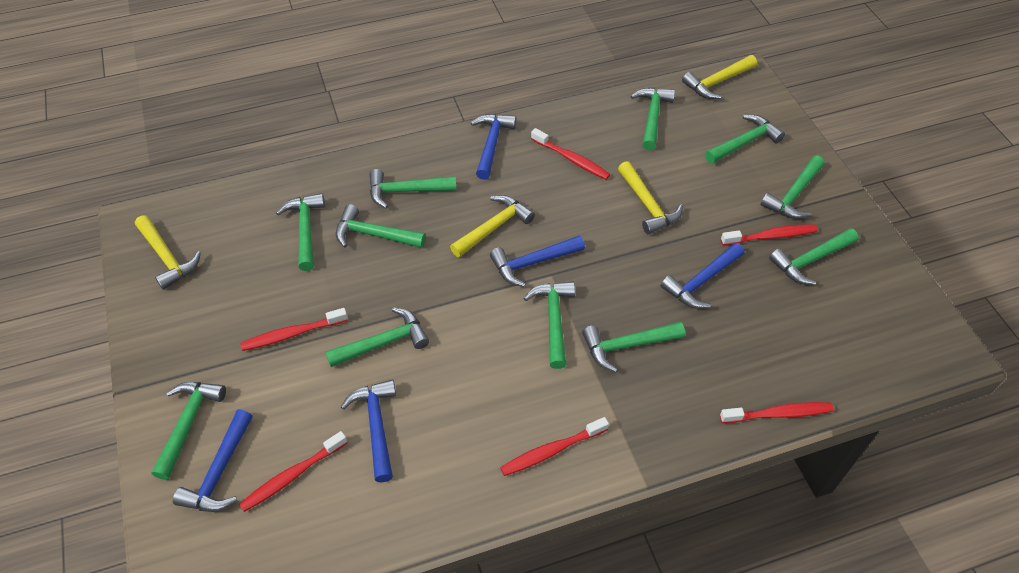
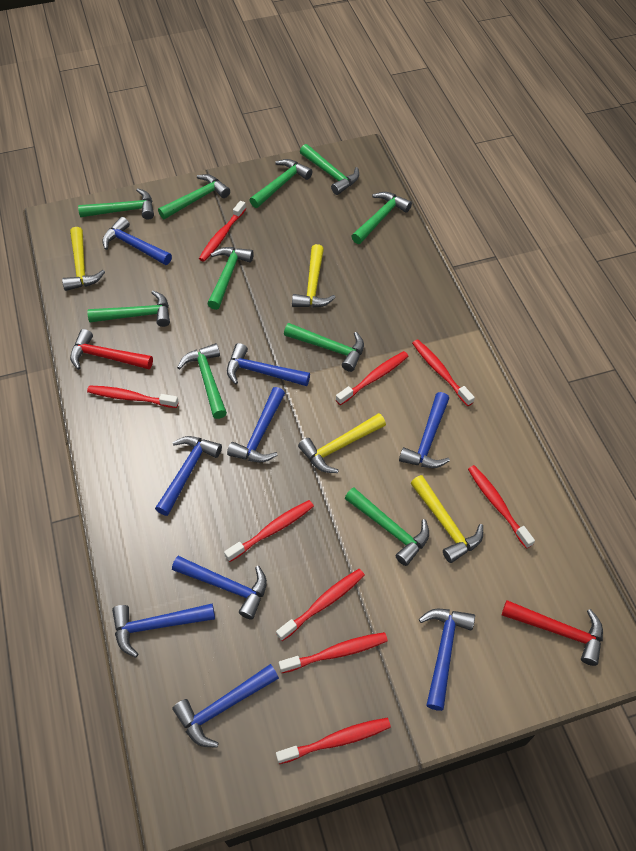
blue hammer: 5 -> 9
green hammer: 11 -> 10
red hammer: 0 -> 2
red toothbrush: 6 -> 9

